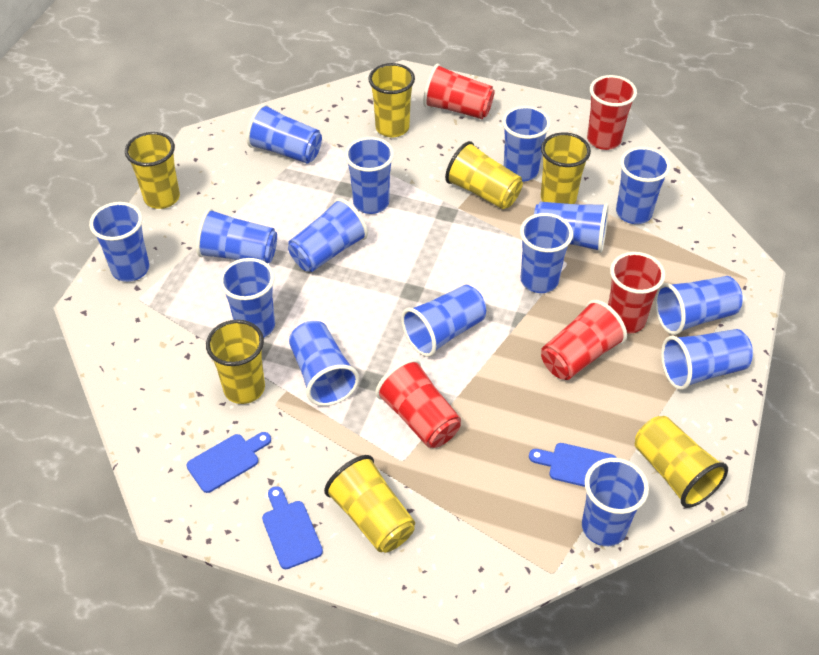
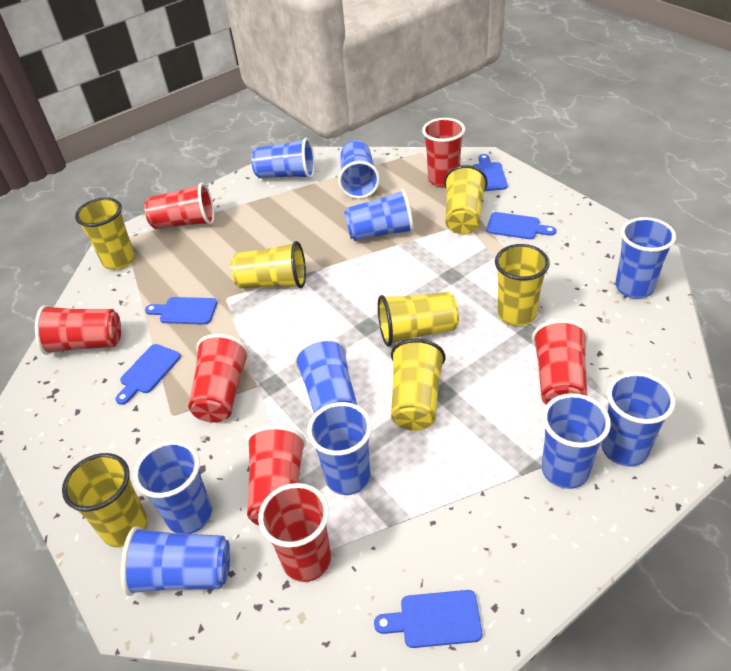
blue cup: 15 -> 10
blue cutting board: 3 -> 5
red cup: 5 -> 7

